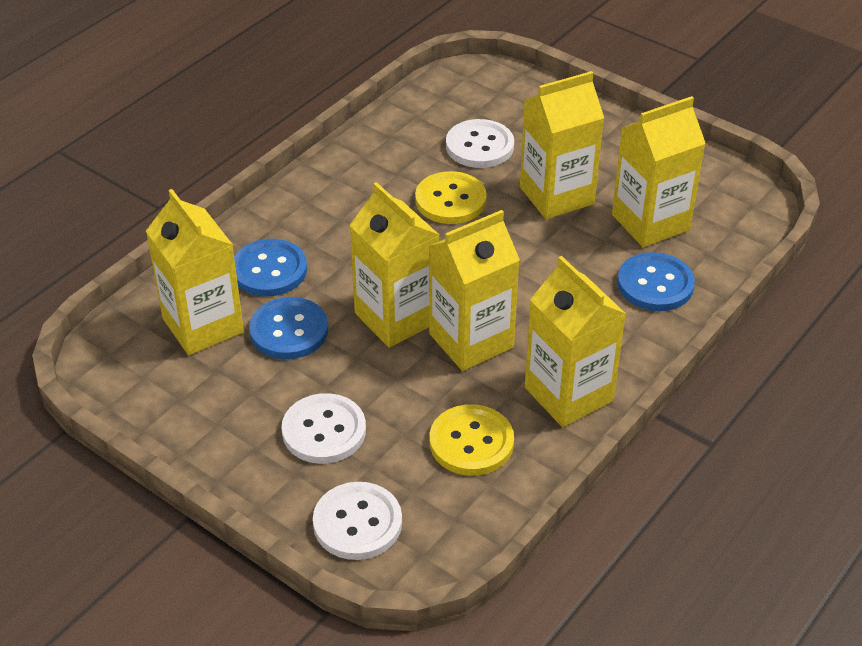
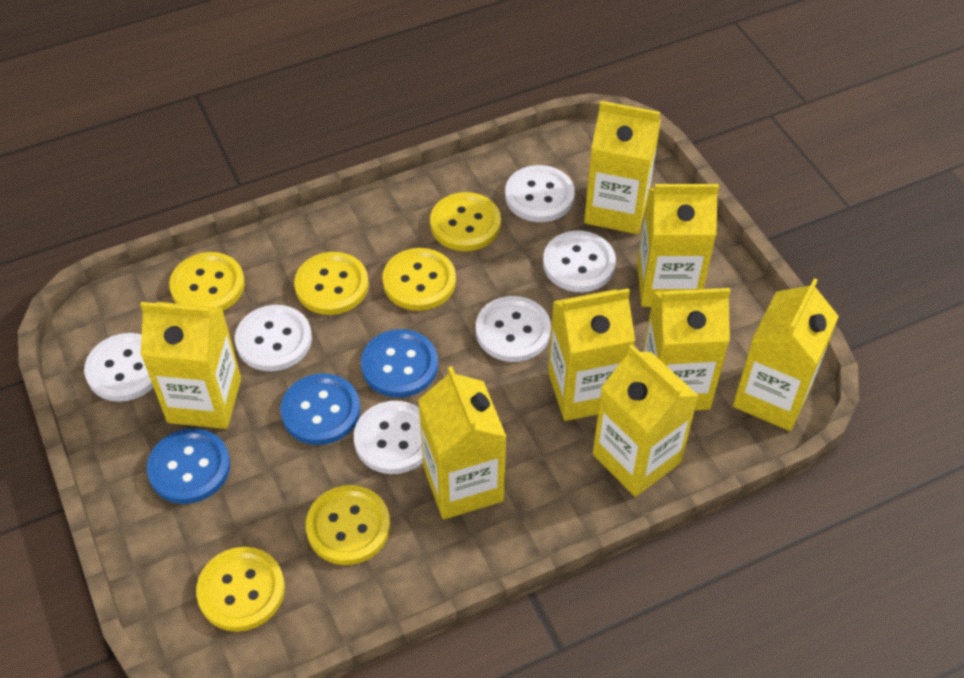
white button: 3 -> 6
yellow button: 2 -> 6
yellow carton: 6 -> 8

